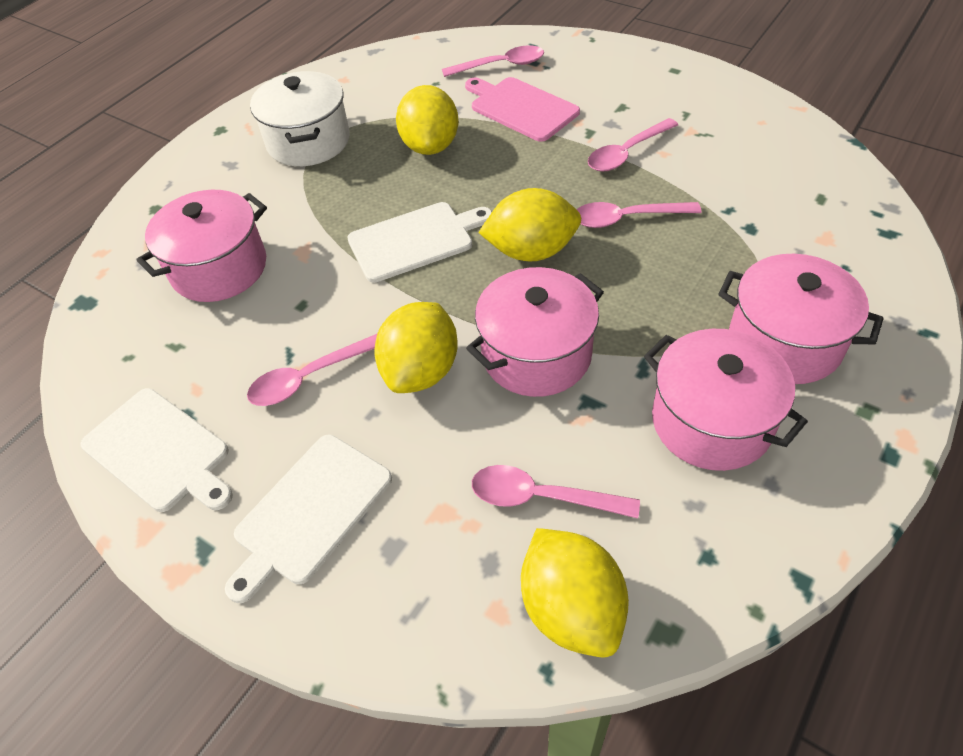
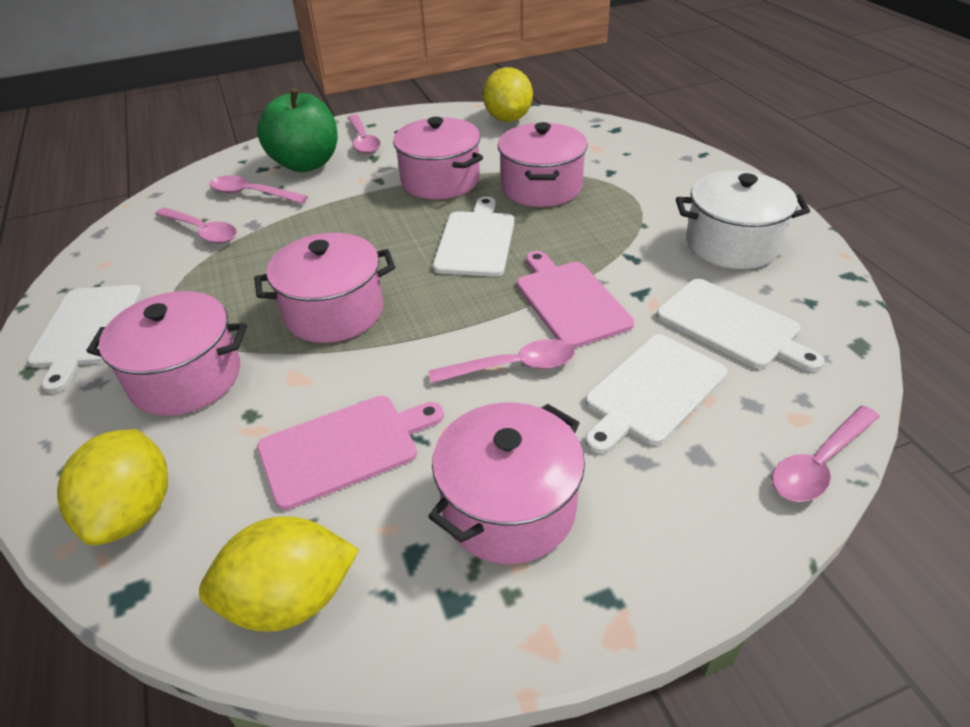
green apple: 0 -> 1
pink cutting board: 1 -> 2
pink pot: 4 -> 5
white cutting board: 3 -> 4
yellow lemon: 4 -> 3

